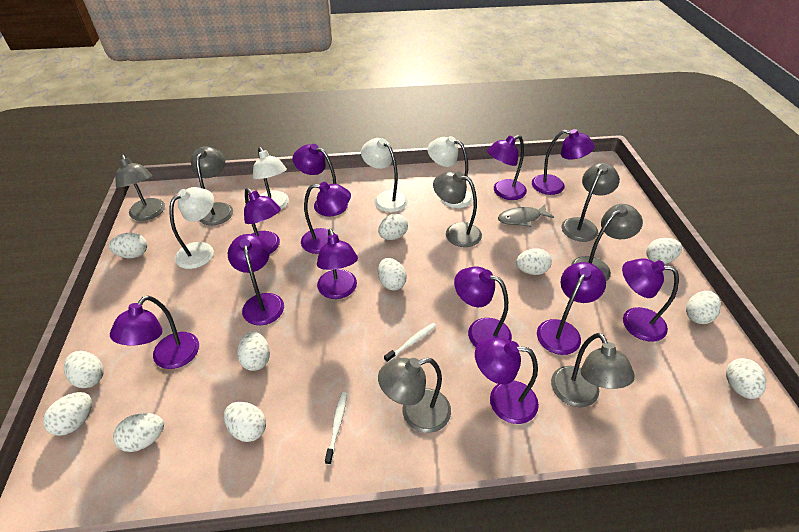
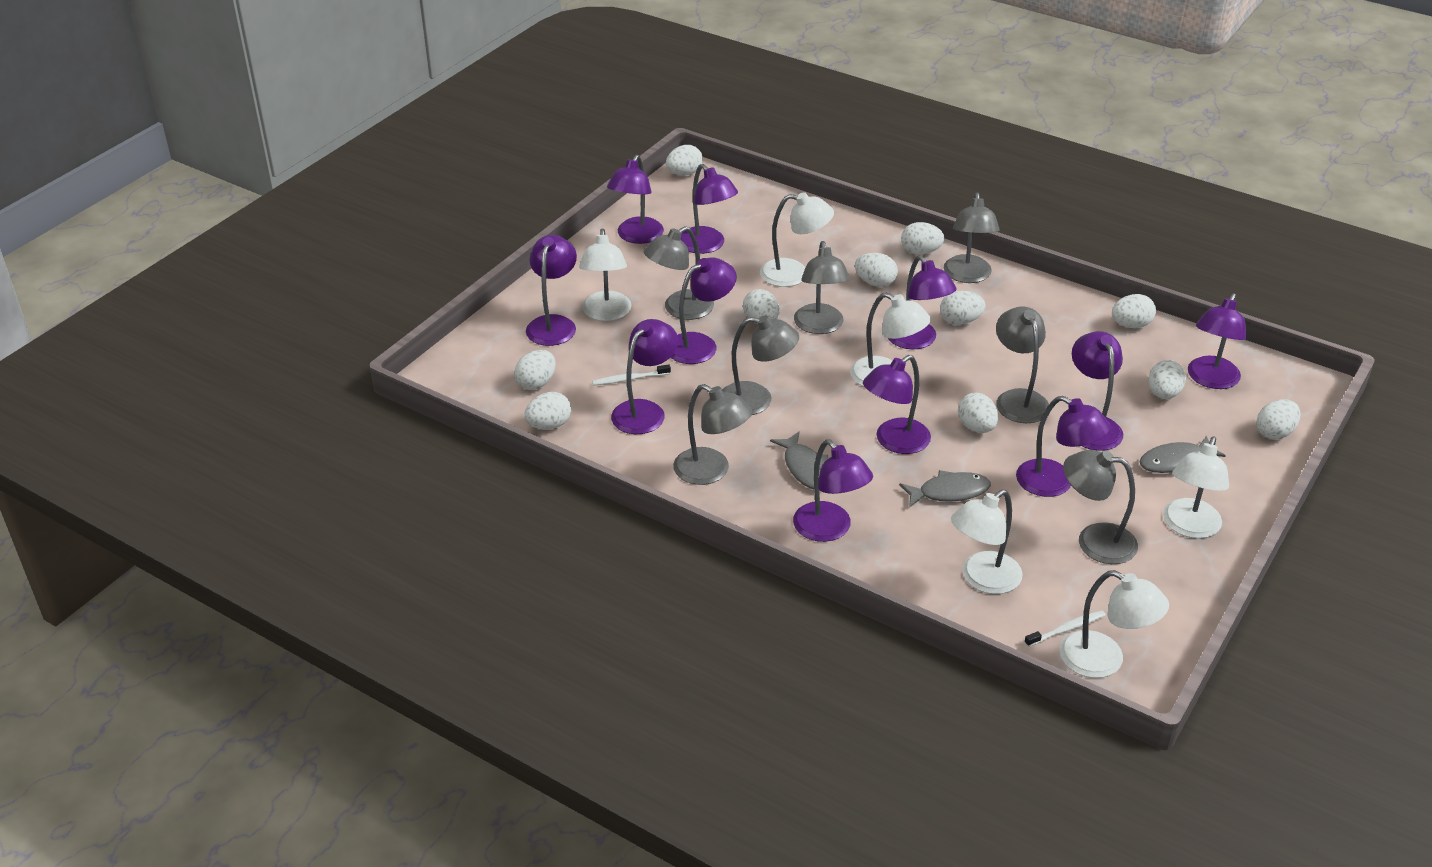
grey fish: 1 -> 3
purple lamp: 12 -> 11
white egg: 12 -> 11
white lamp: 4 -> 6

